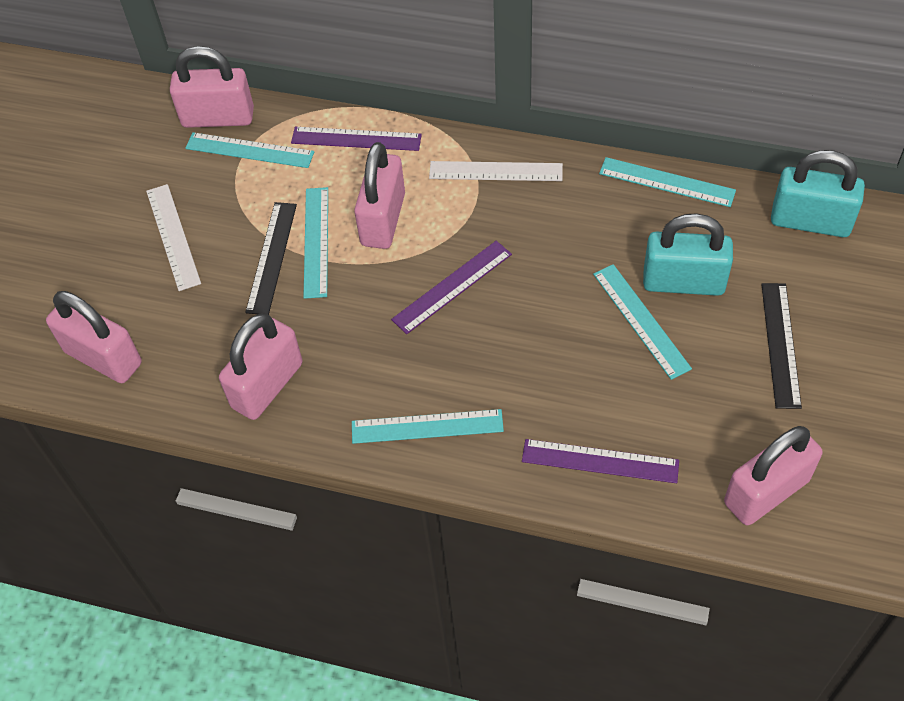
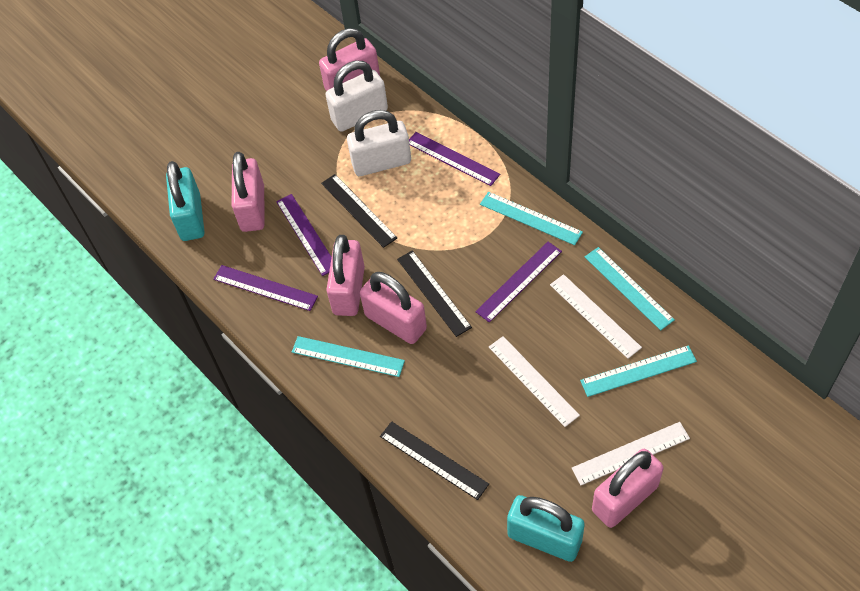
black ruler: 2 -> 3
purple ruler: 3 -> 4
turquoise ruler: 5 -> 4
white padlock: 0 -> 2
white ruler: 2 -> 3

